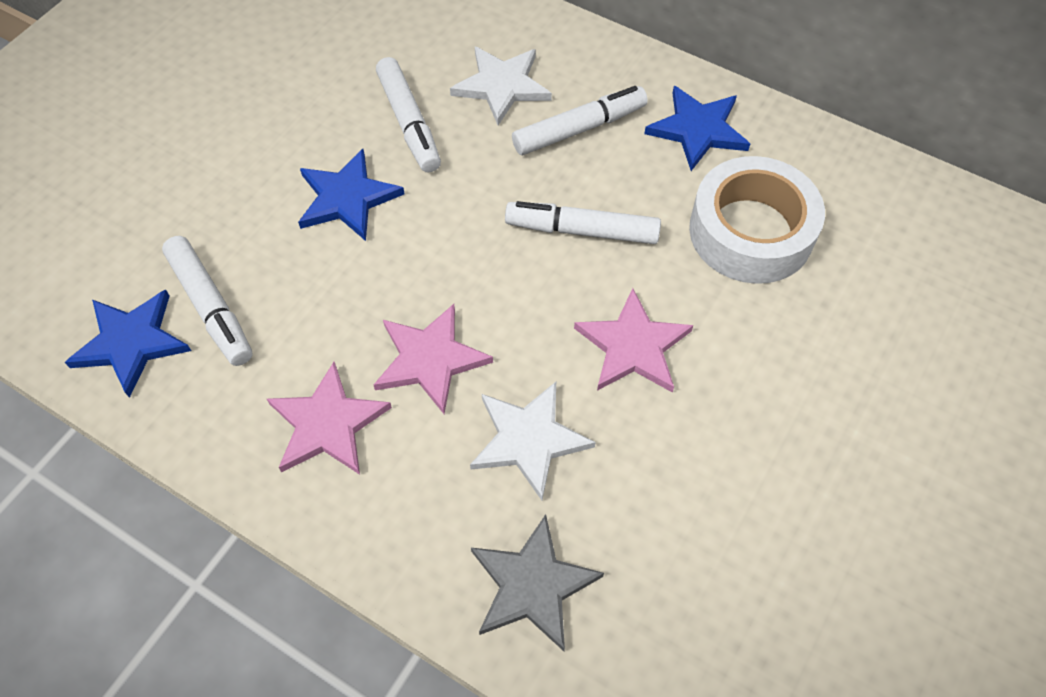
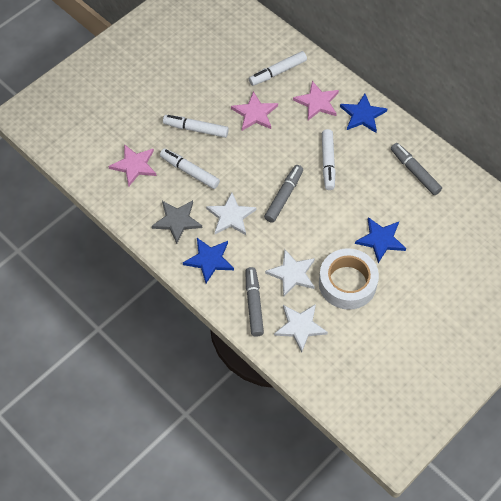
grey marker: 0 -> 3
white star: 2 -> 3

